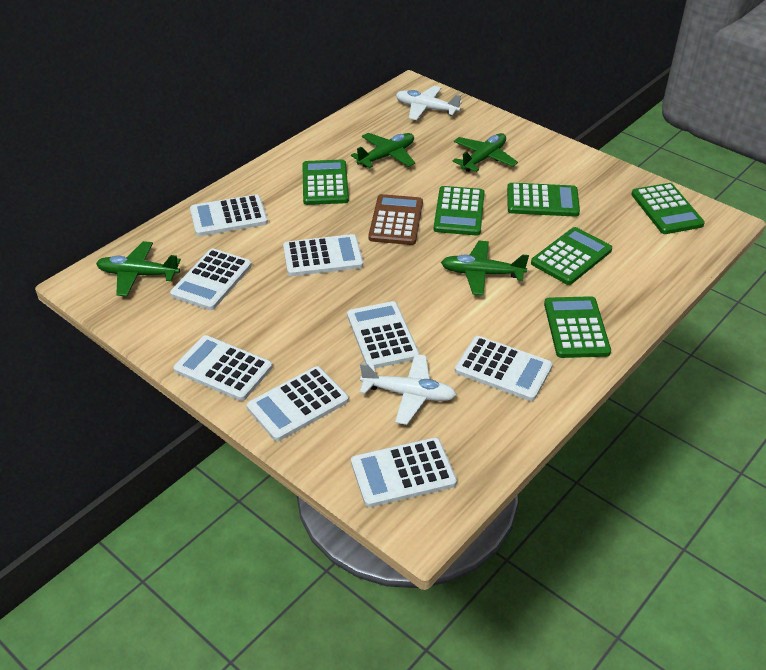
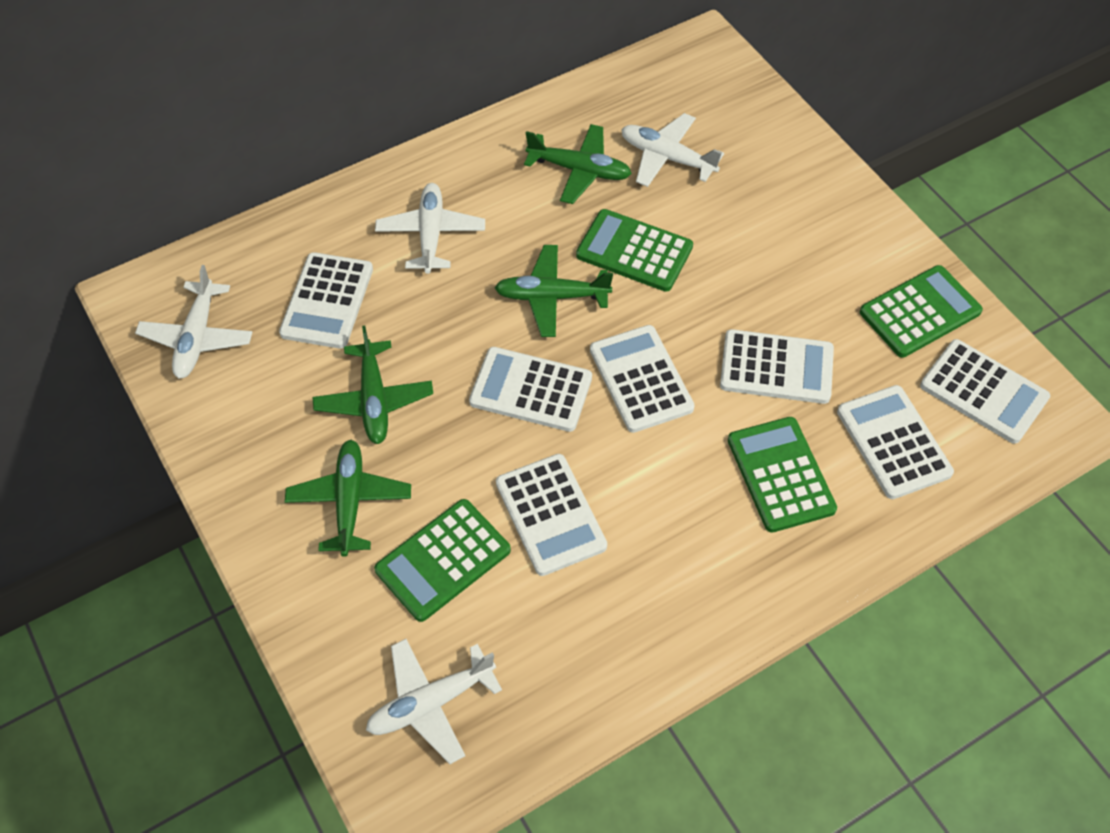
brown calculator: 1 -> 0
green calculator: 6 -> 4
white calculator: 8 -> 7
white plane: 2 -> 4

